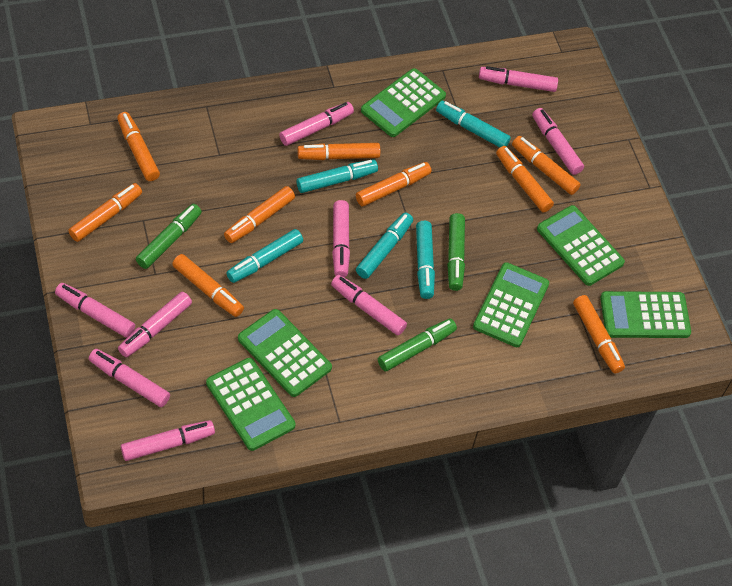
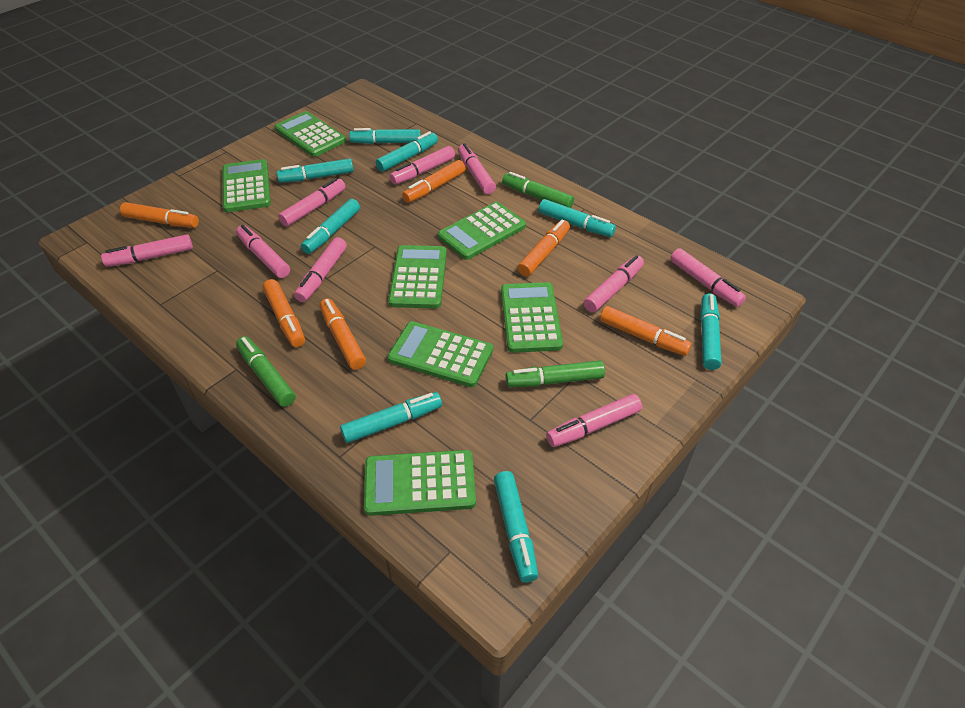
green calculator: 6 -> 7
orange marker: 9 -> 6
turquoise marker: 5 -> 8

